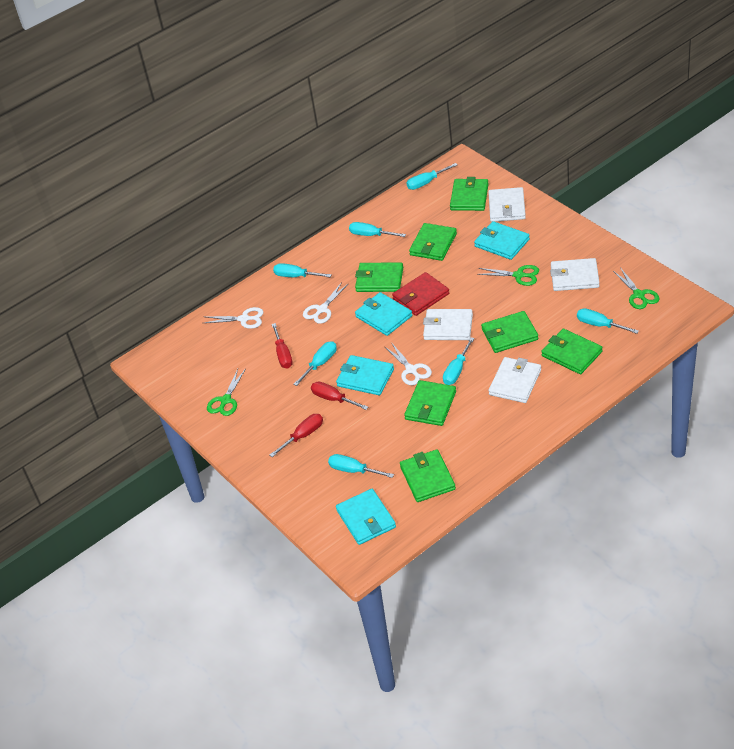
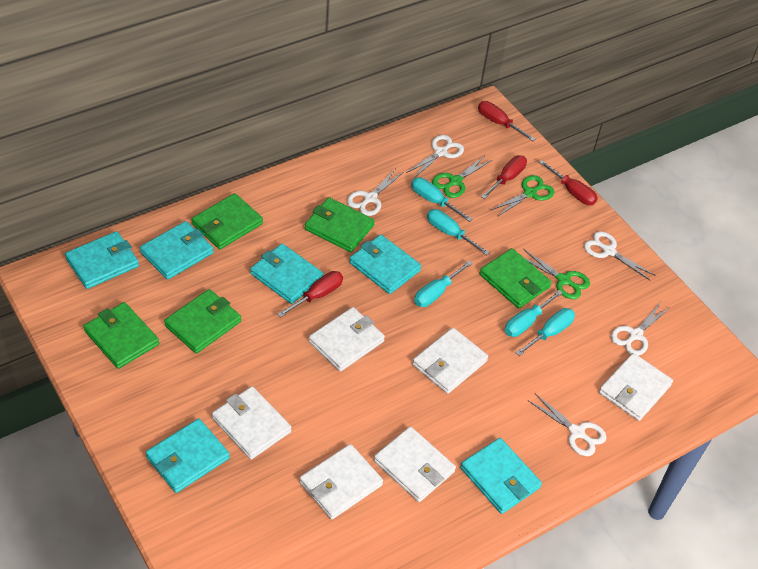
green wallet: 7 -> 5
red screwdriver: 3 -> 4
red wallet: 1 -> 0
turquoise screwdriver: 7 -> 5
turquoise wallet: 4 -> 6
white scissors: 3 -> 5
white wallet: 4 -> 6

